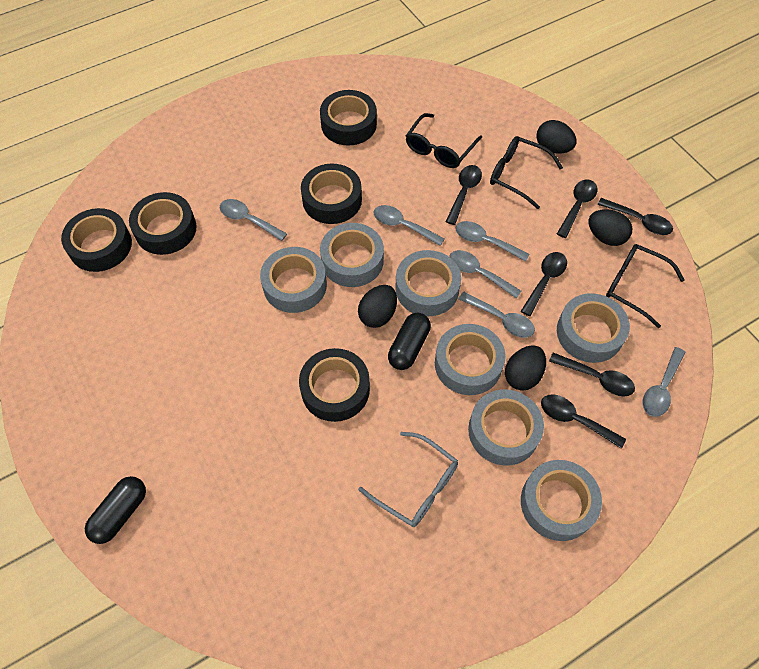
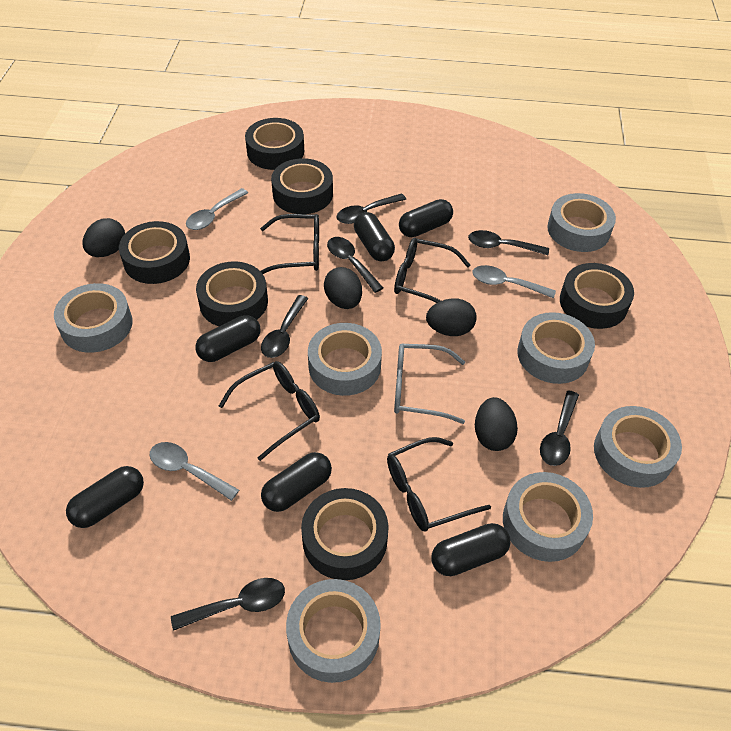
black capsule: 2 -> 6
black glasses: 3 -> 4
black tape: 5 -> 6
grey spoon: 6 -> 3

